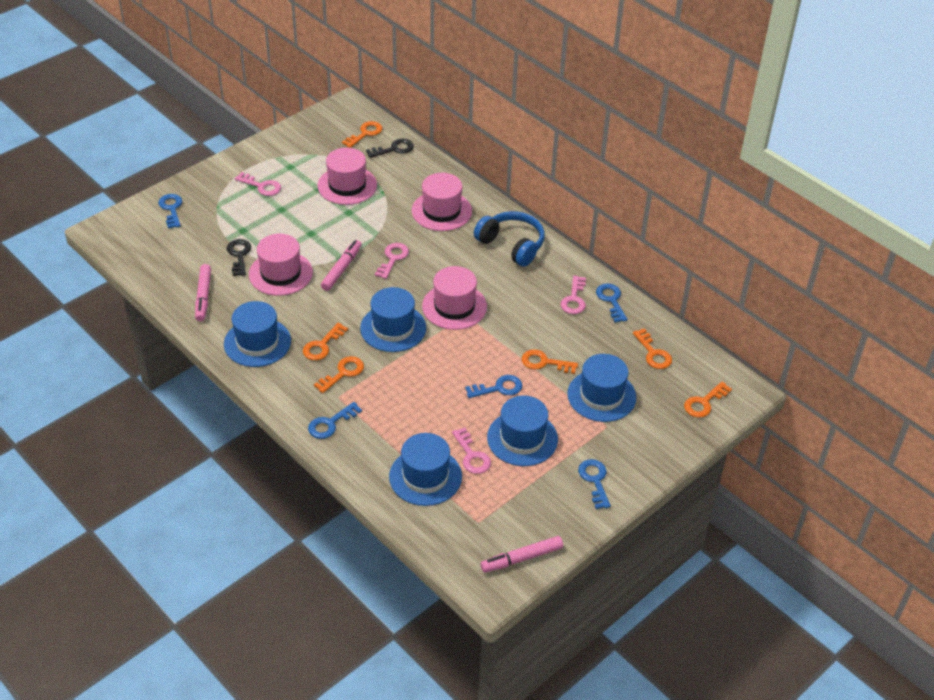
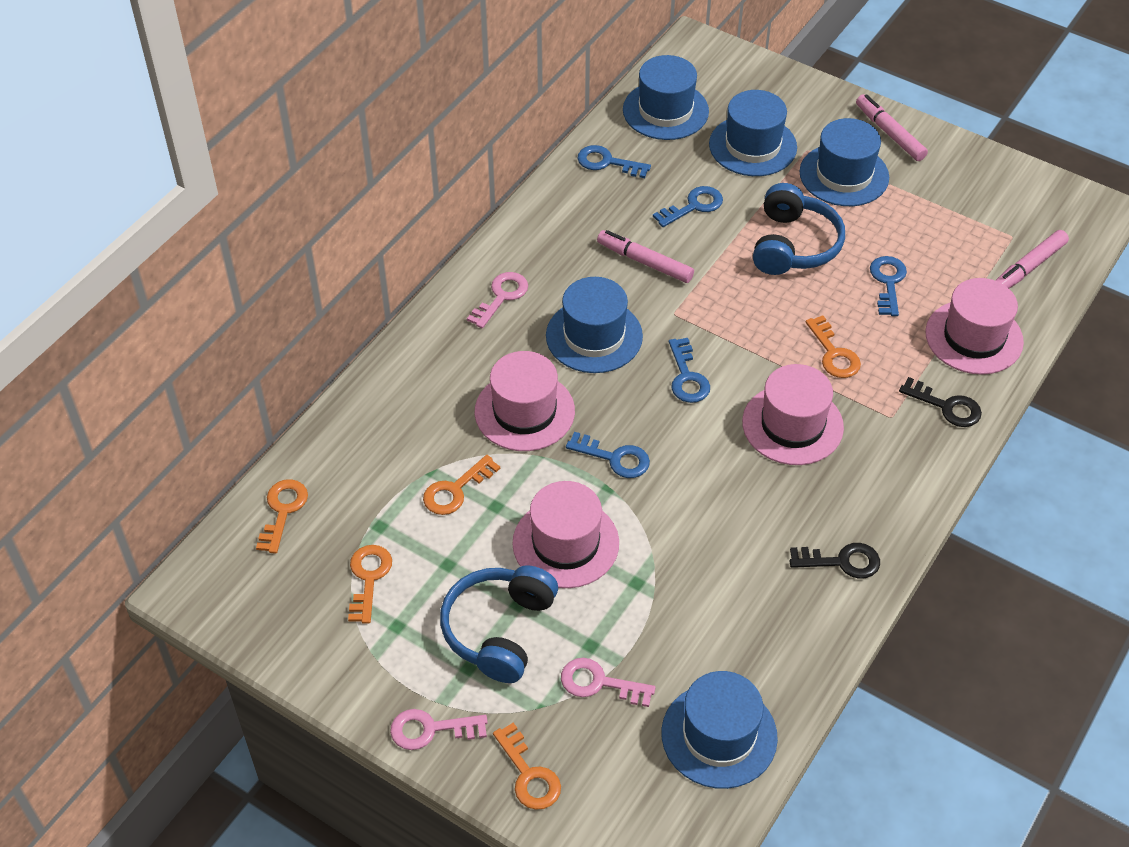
blue headphones: 1 -> 2
orange key: 6 -> 5
pink key: 4 -> 3

